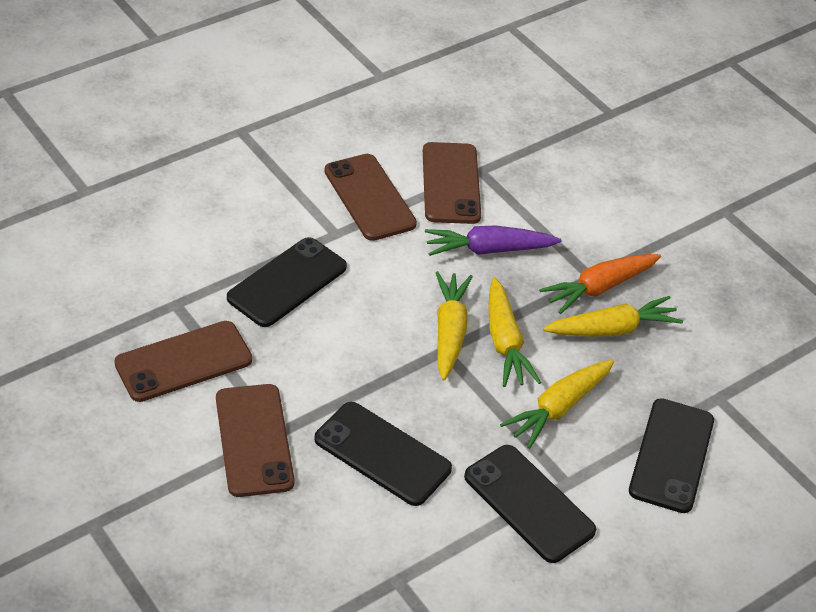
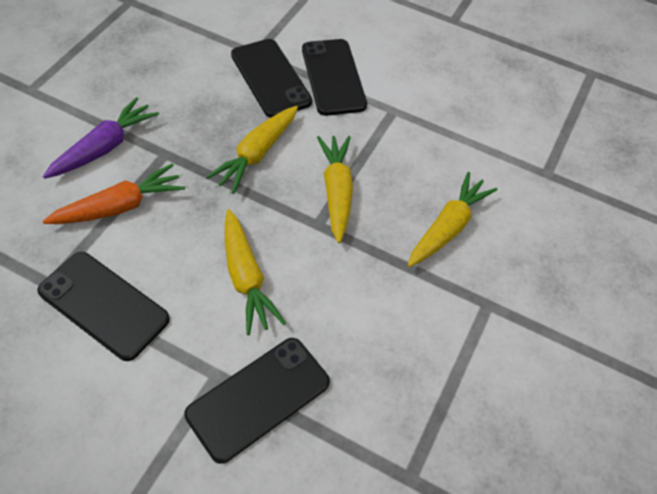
brown phone: 4 -> 0

